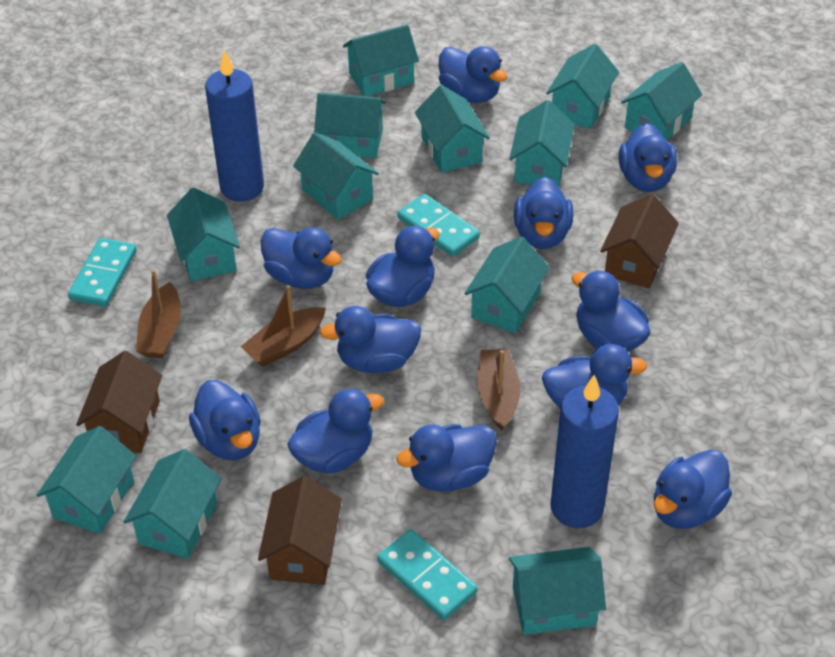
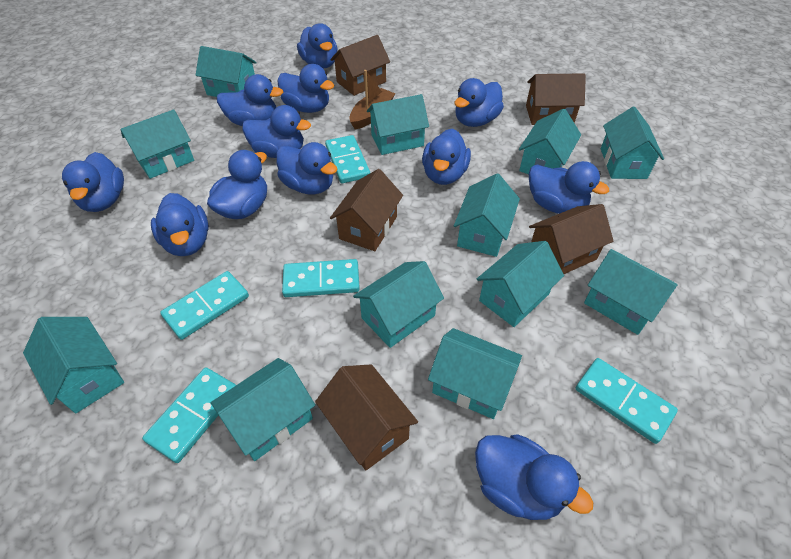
blue candle: 2 -> 0
brown boat: 3 -> 1
brown house: 3 -> 5
turquoise domino: 3 -> 5

